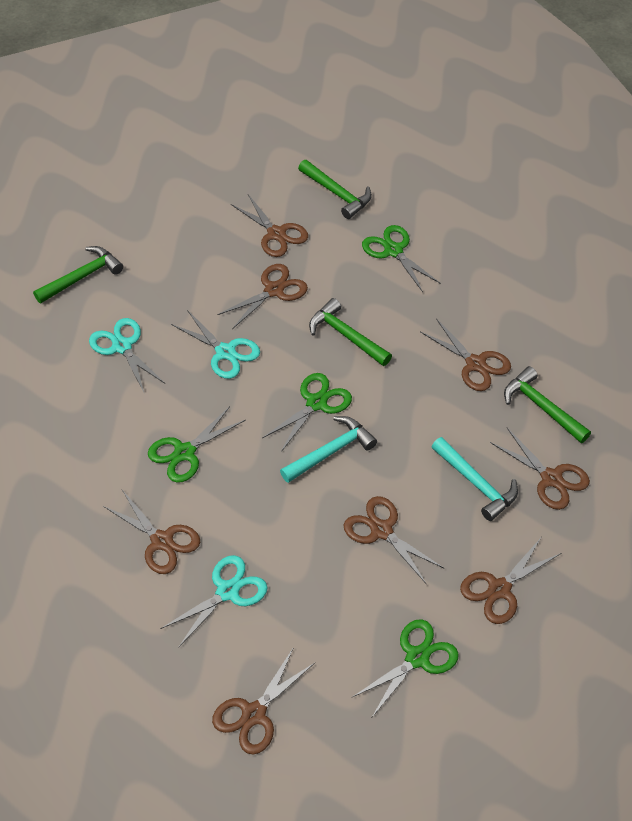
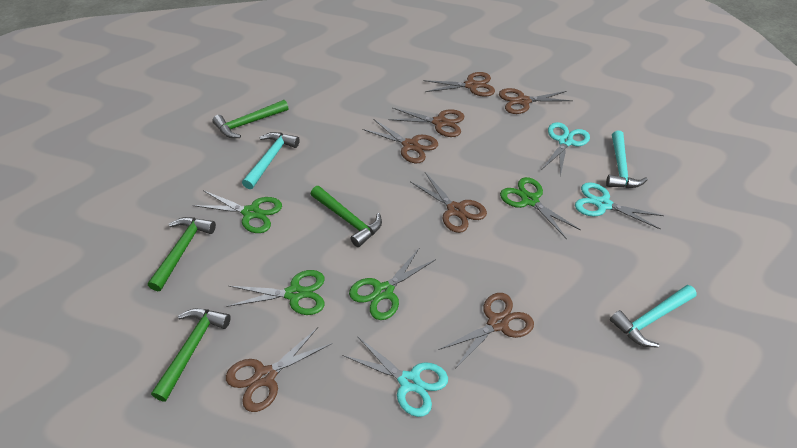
brown scissors: 8 -> 7
turquoise hammer: 2 -> 3

